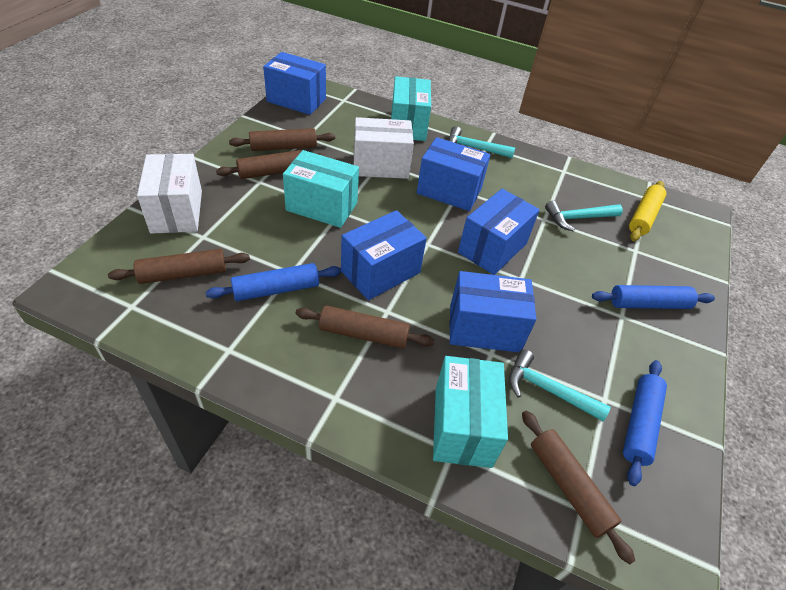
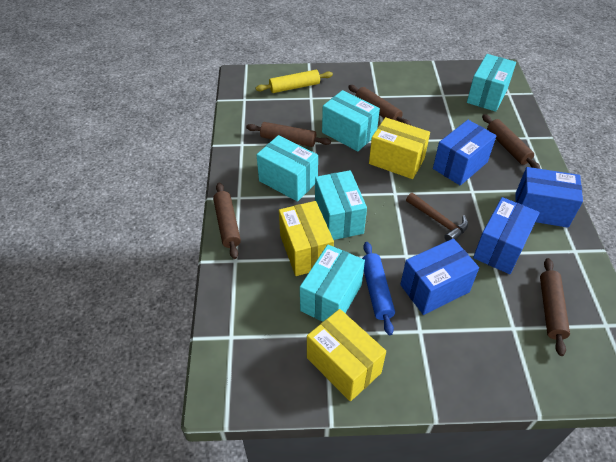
blue box: 5 -> 4
blue rolling pin: 3 -> 1
brown hammer: 0 -> 1
turquoise box: 3 -> 5
turquoise hammer: 3 -> 0
white box: 2 -> 0
yellow box: 0 -> 3

